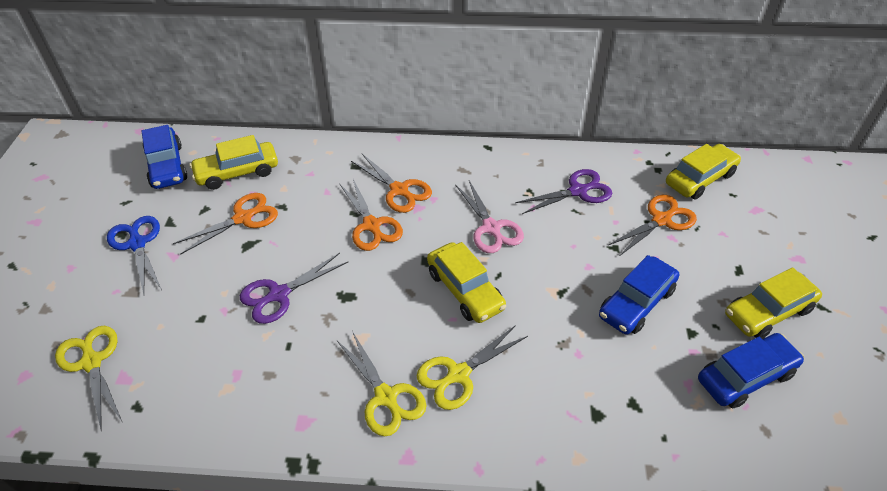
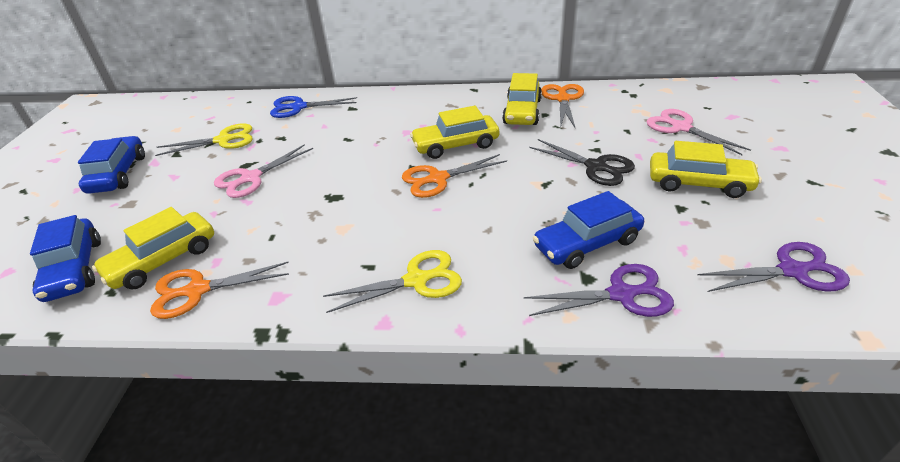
black scissors: 0 -> 1
orange scissors: 4 -> 3
pink scissors: 1 -> 2
yellow scissors: 3 -> 2

